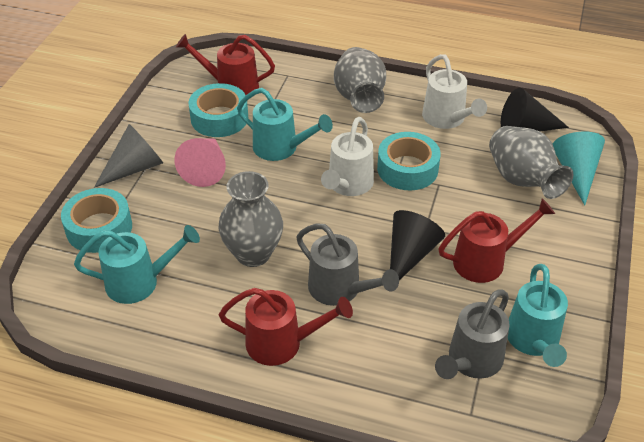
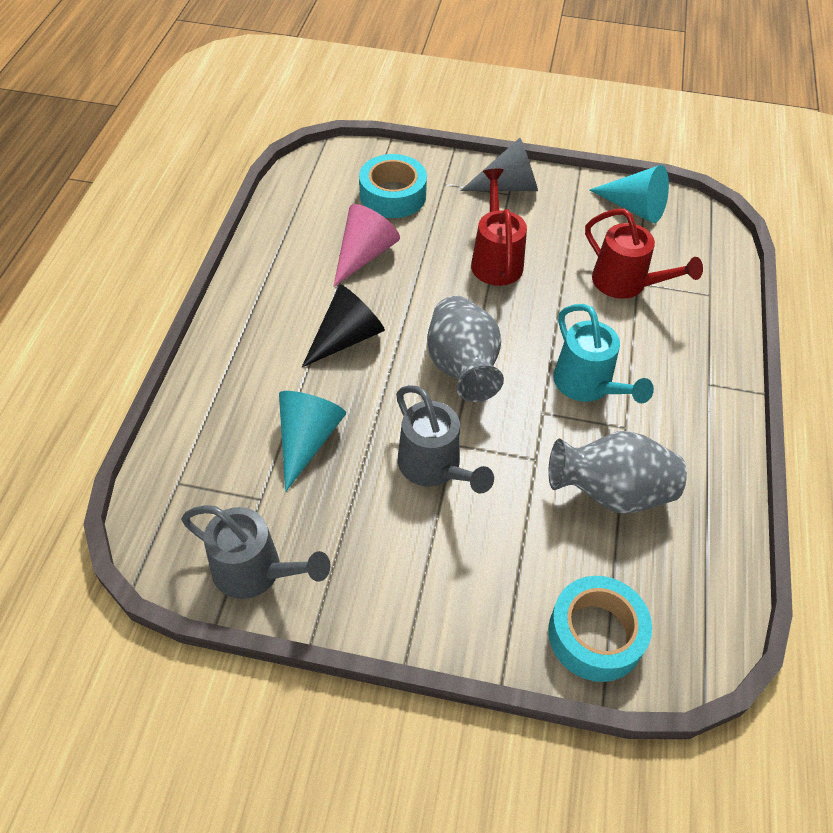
black cone: 2 -> 1
grey vase: 3 -> 2
red watering can: 3 -> 2
turquoise cone: 1 -> 2
turquoise tape: 3 -> 2
turquoise watering can: 3 -> 1
white watering can: 2 -> 0

